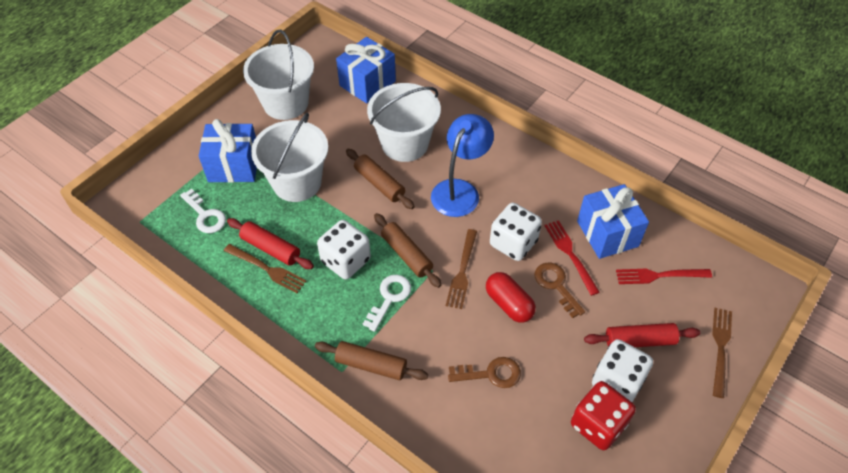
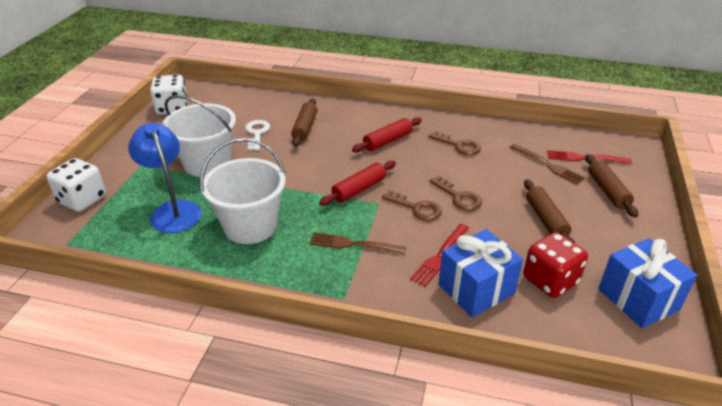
blue gift: 3 -> 2
brown fork: 3 -> 2
brown key: 2 -> 3
red capsule: 1 -> 0
white bucket: 3 -> 2
white dice: 3 -> 2
white key: 2 -> 1

